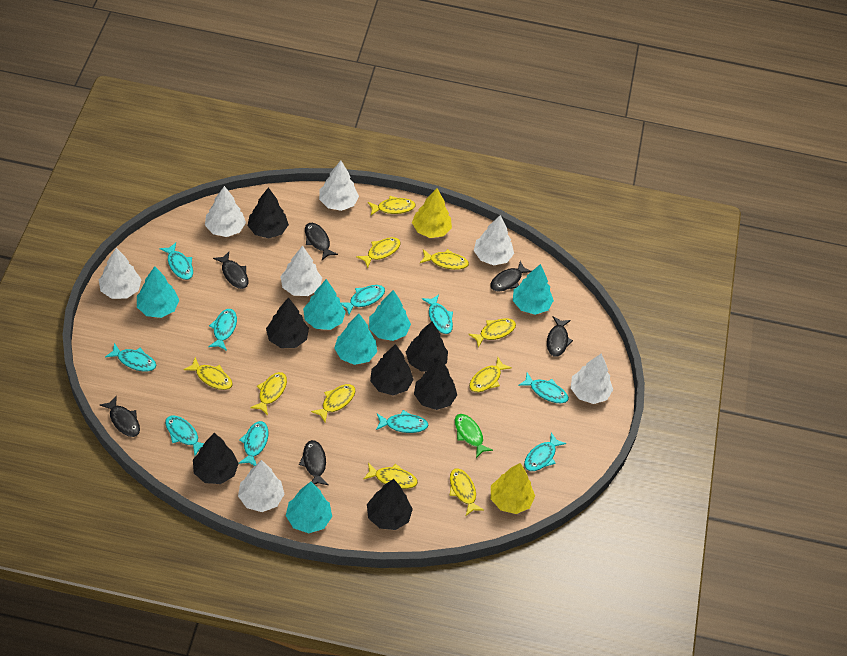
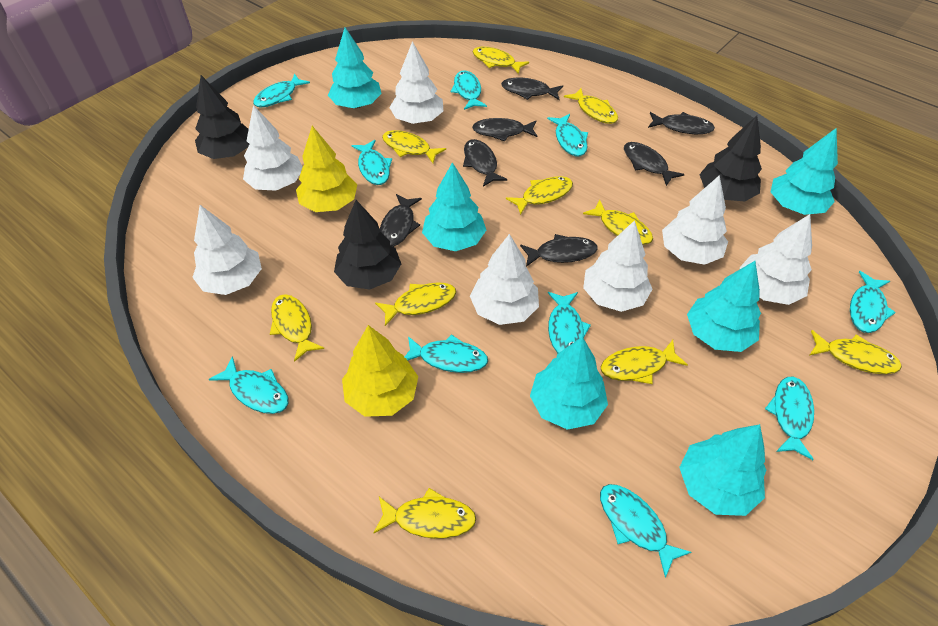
black fish: 6 -> 7
black tree: 7 -> 3
green fish: 1 -> 0

